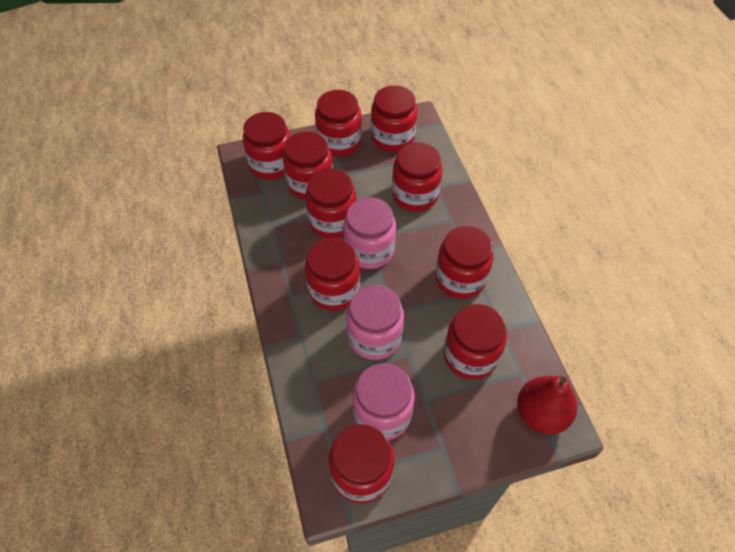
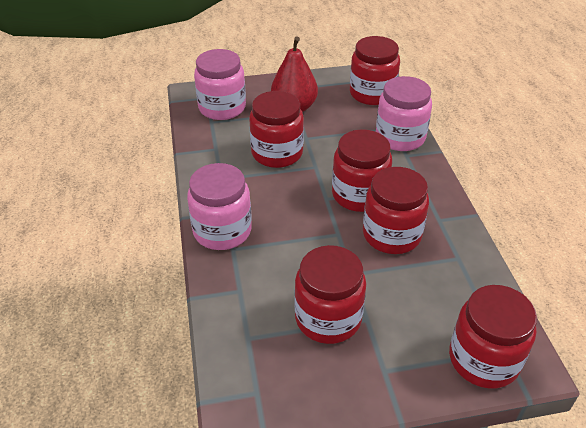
red jar: 10 -> 6

